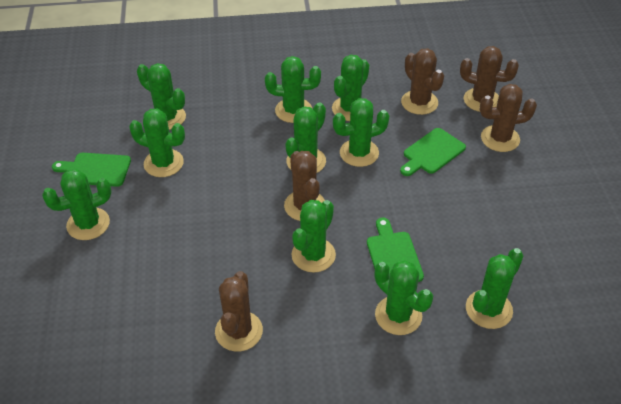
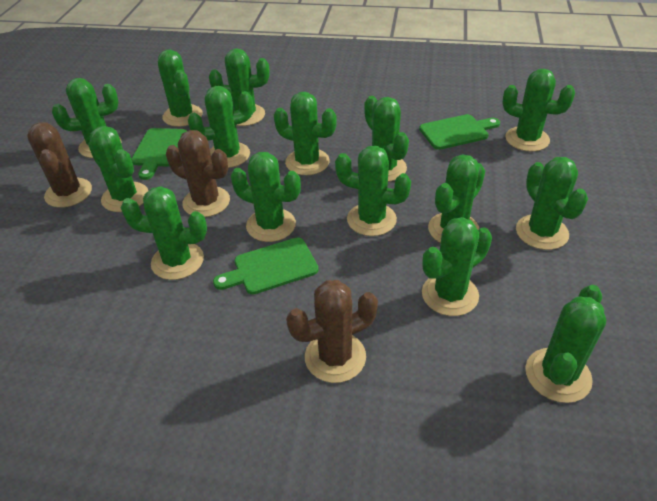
brown cactus: 5 -> 3
green cactus: 10 -> 15

